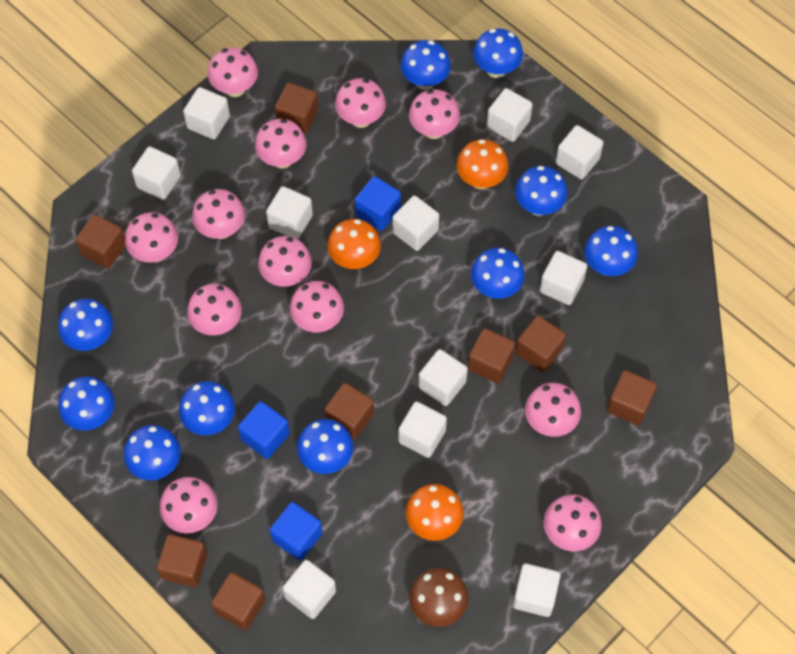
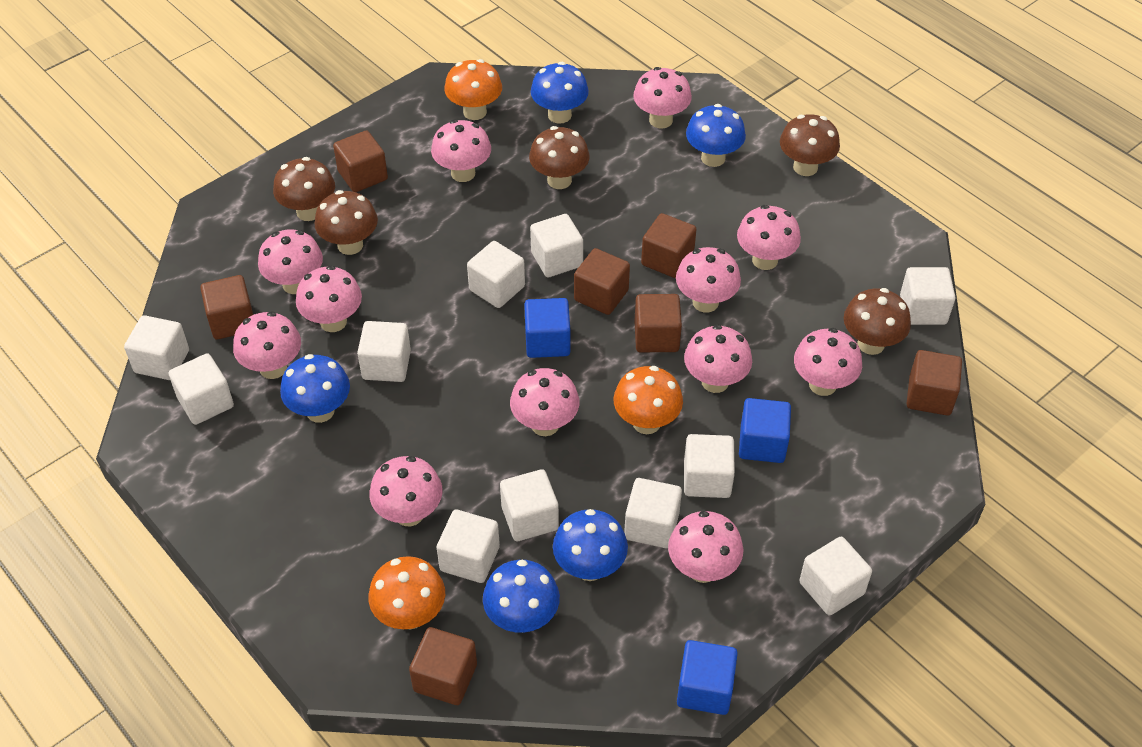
blue mushroom: 10 -> 5
brown cube: 8 -> 7
brown mushroom: 1 -> 5

